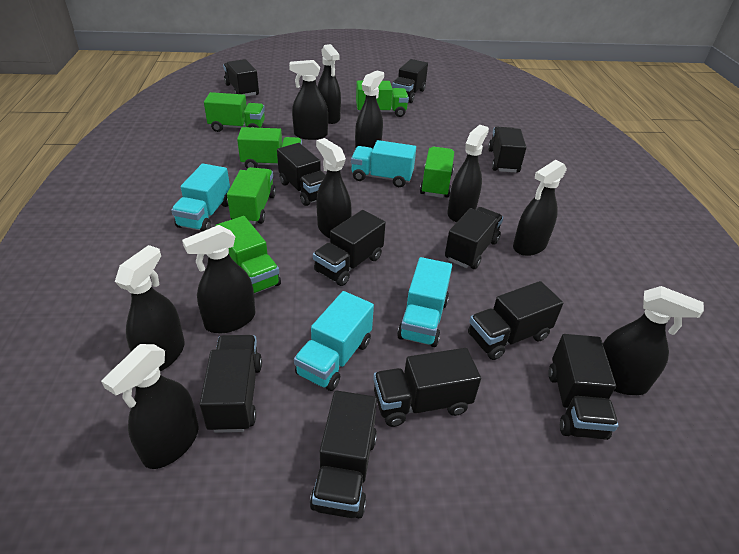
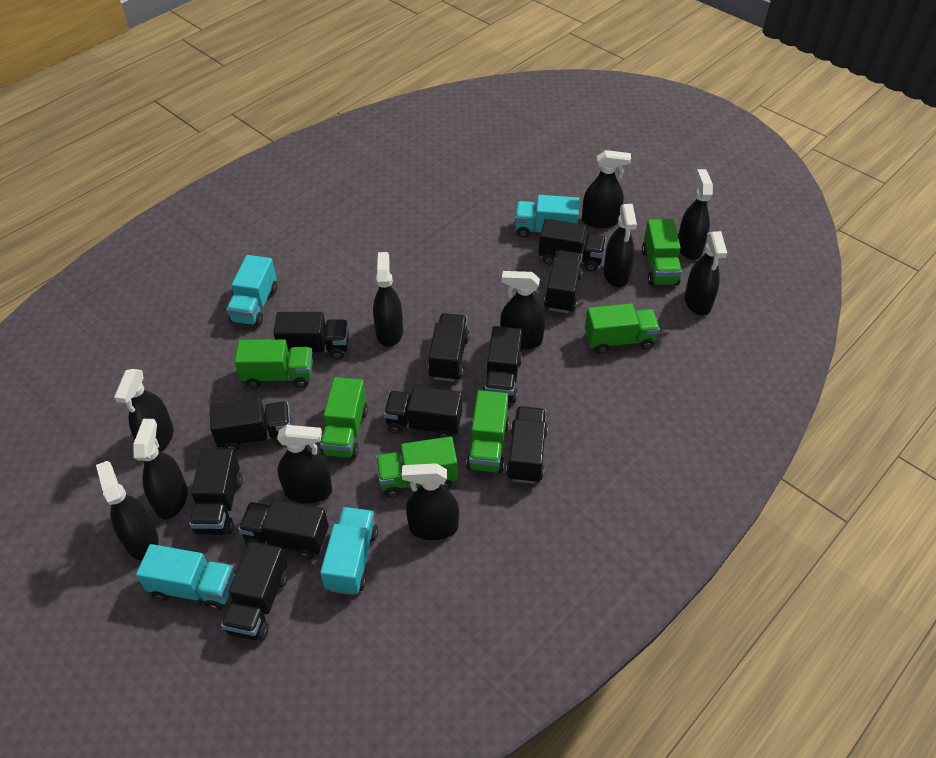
black spray bottle: 10 -> 11

